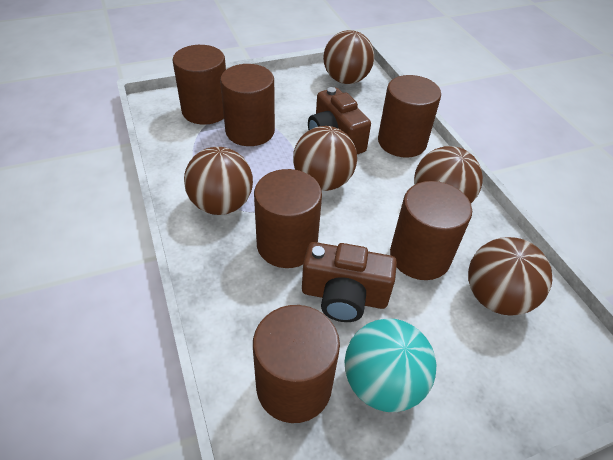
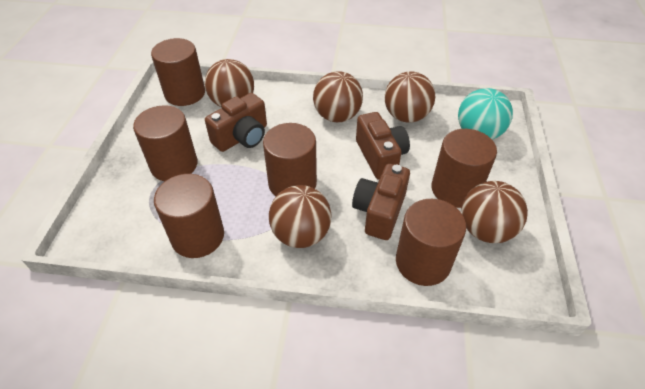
brown camera: 2 -> 3

